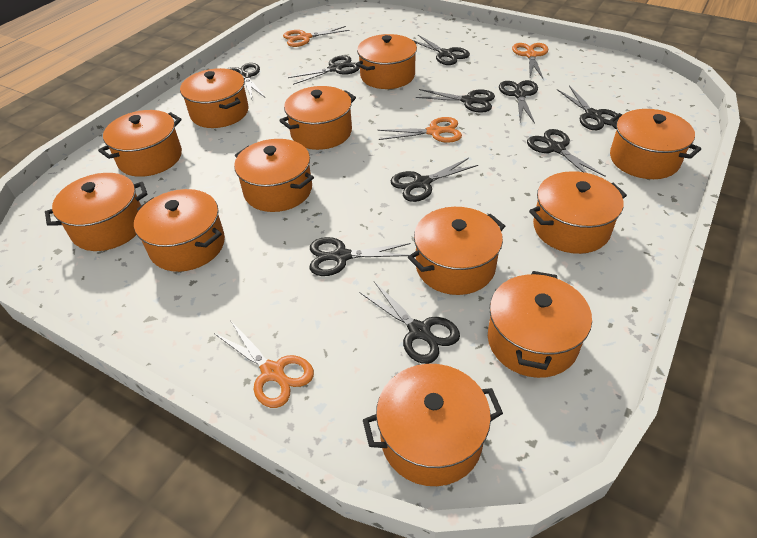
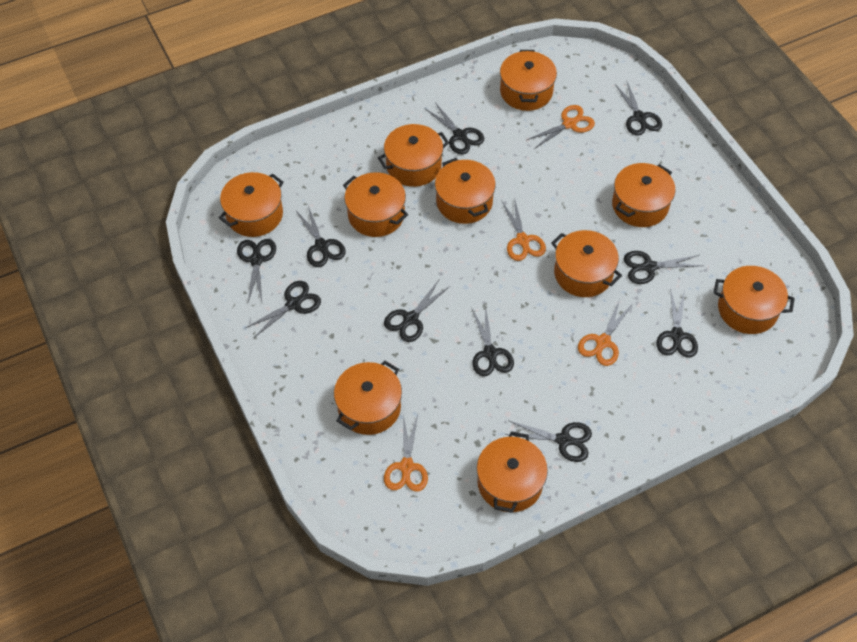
orange pot: 12 -> 10

